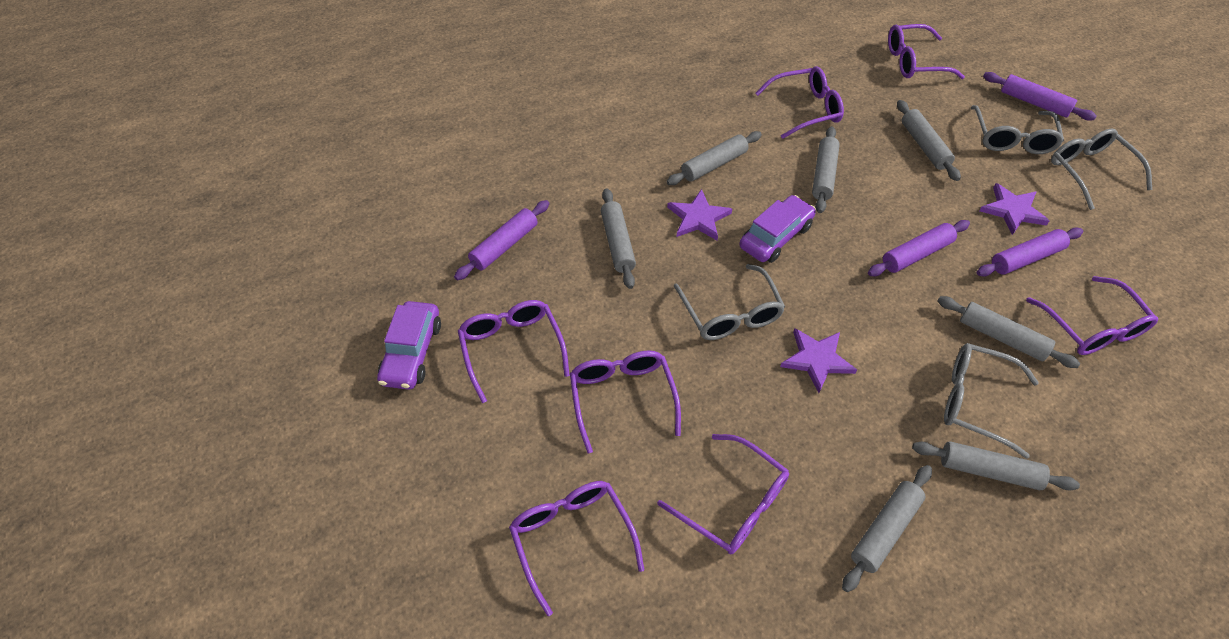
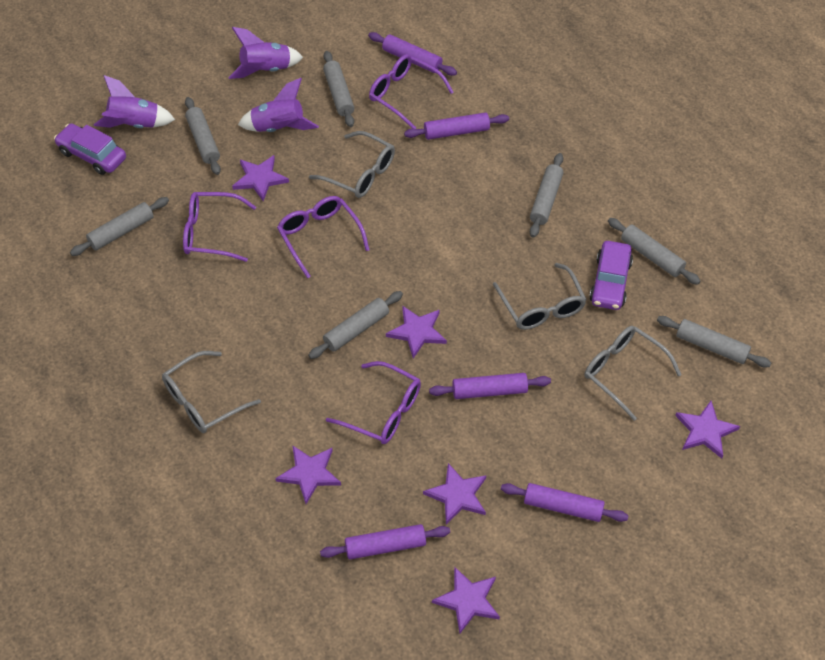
purple glasses: 7 -> 4
purple rocket: 0 -> 3
purple rolling pin: 4 -> 5
purple star: 3 -> 6

